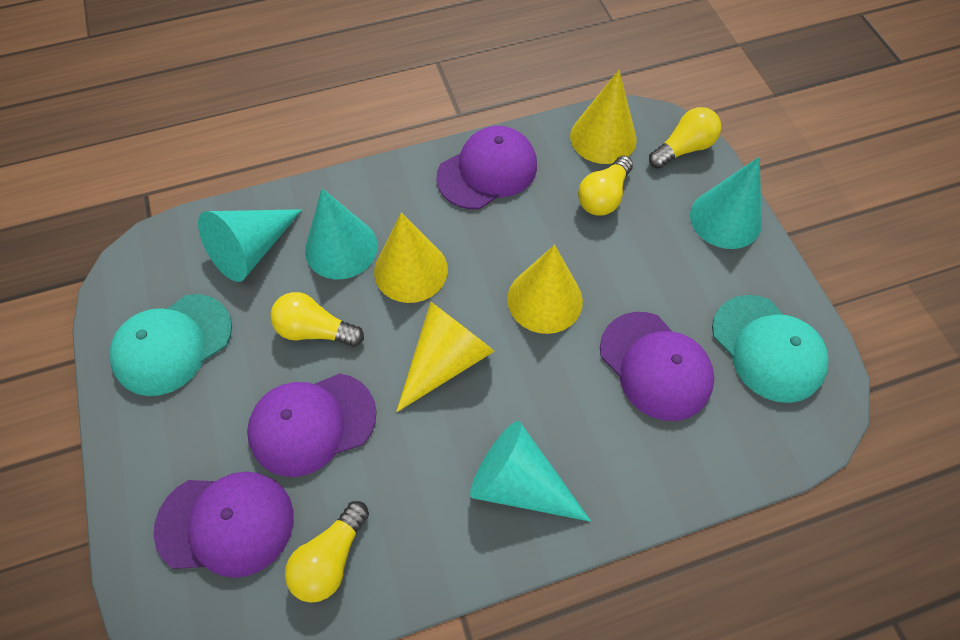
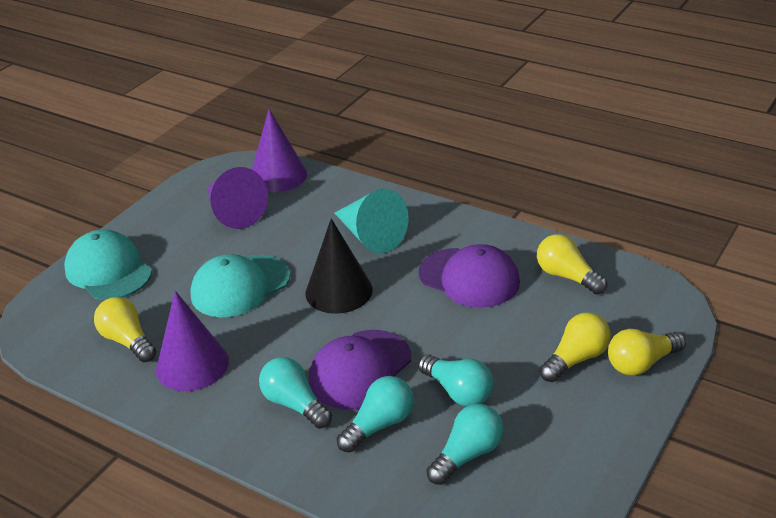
black cone: 0 -> 1
purple cap: 4 -> 2
purple cone: 0 -> 3
turquoise cone: 4 -> 1
turquoise light bulb: 0 -> 4
yellow cone: 4 -> 0

